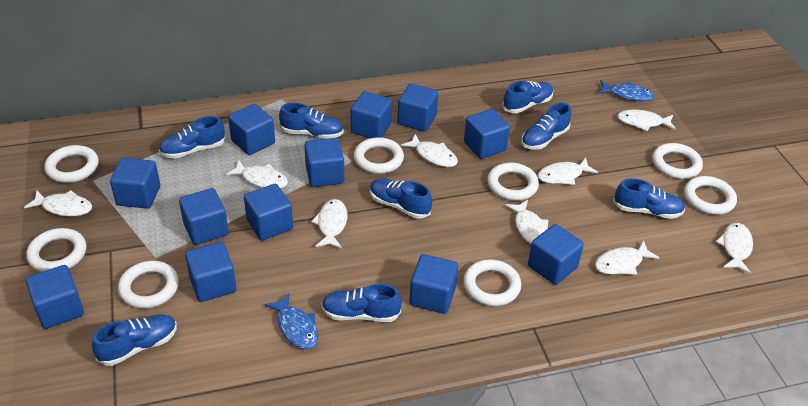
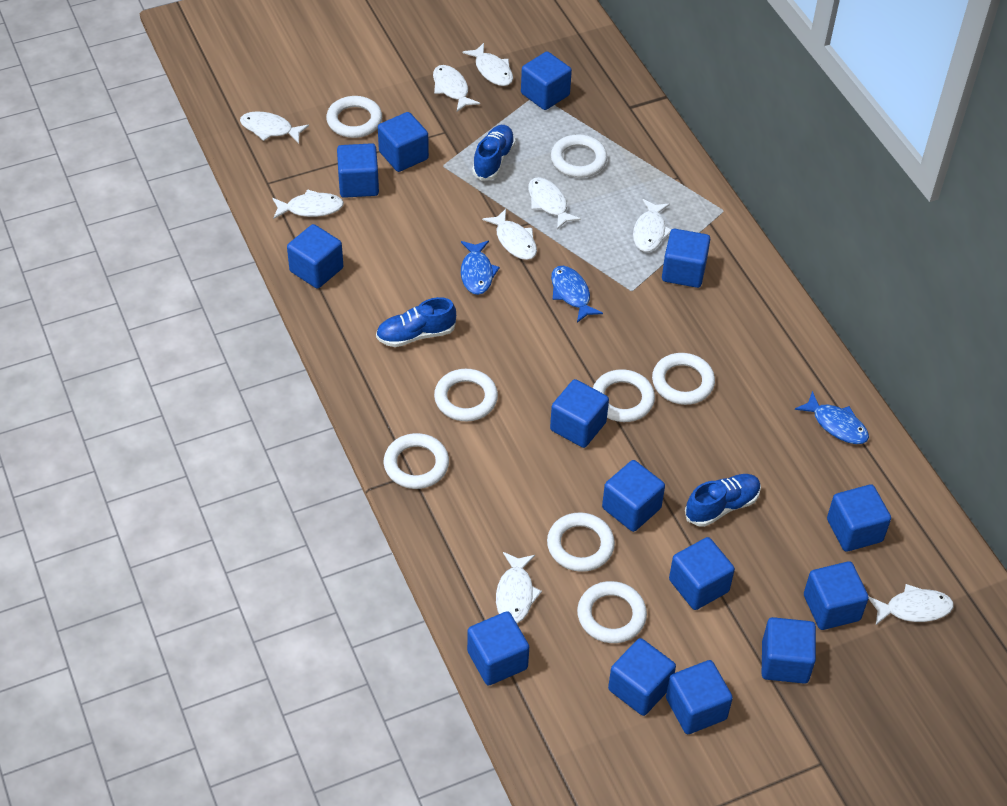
blue cube: 12 -> 14
blue fish: 2 -> 3
blue shoe: 8 -> 3

